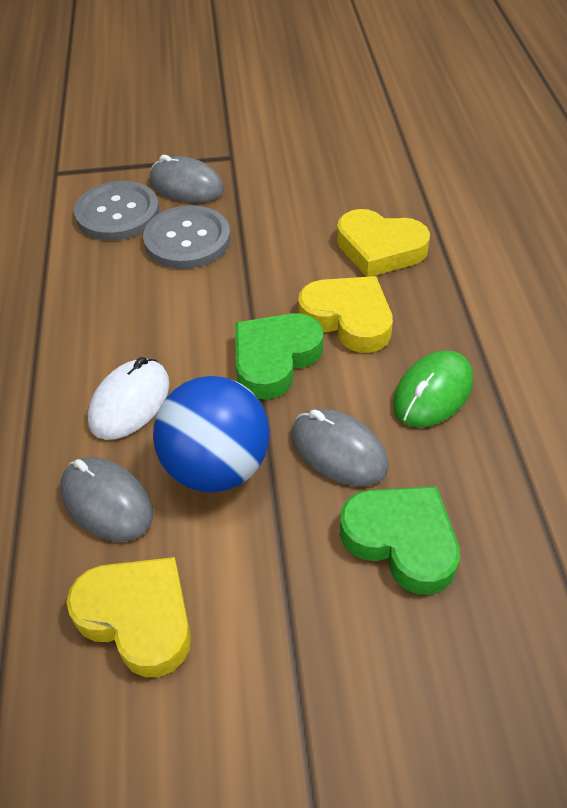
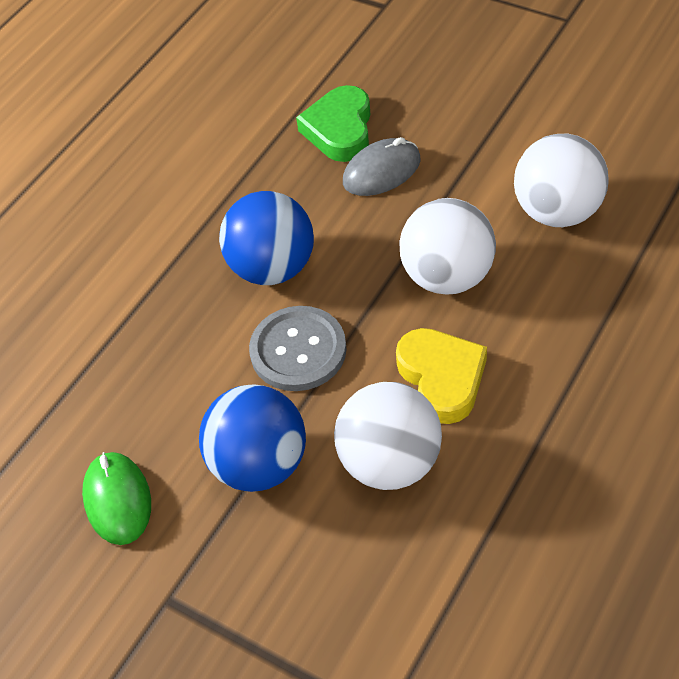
blue ball: 1 -> 2
green heart: 2 -> 1
grey button: 2 -> 1
grey mouse: 3 -> 1
white ball: 0 -> 3
white mouse: 1 -> 0
yellow heart: 3 -> 1

